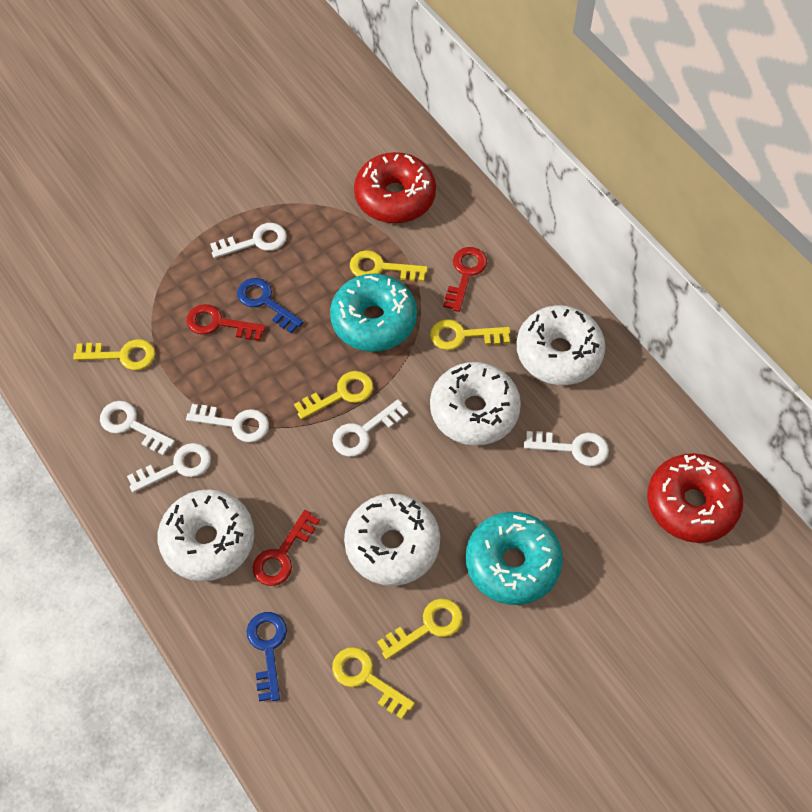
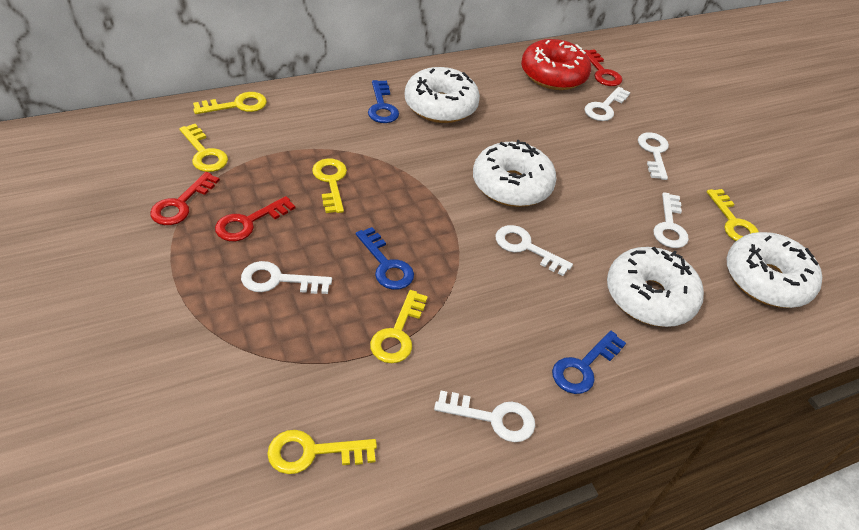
blue key: 2 -> 3
red donut: 2 -> 1
turquoise donut: 2 -> 0

